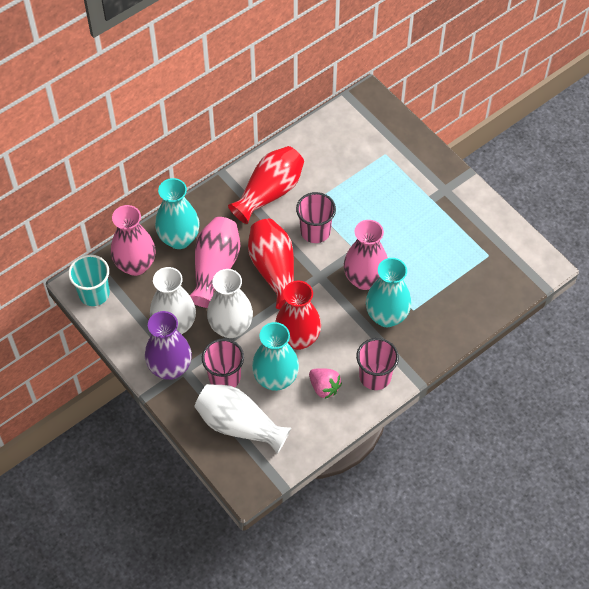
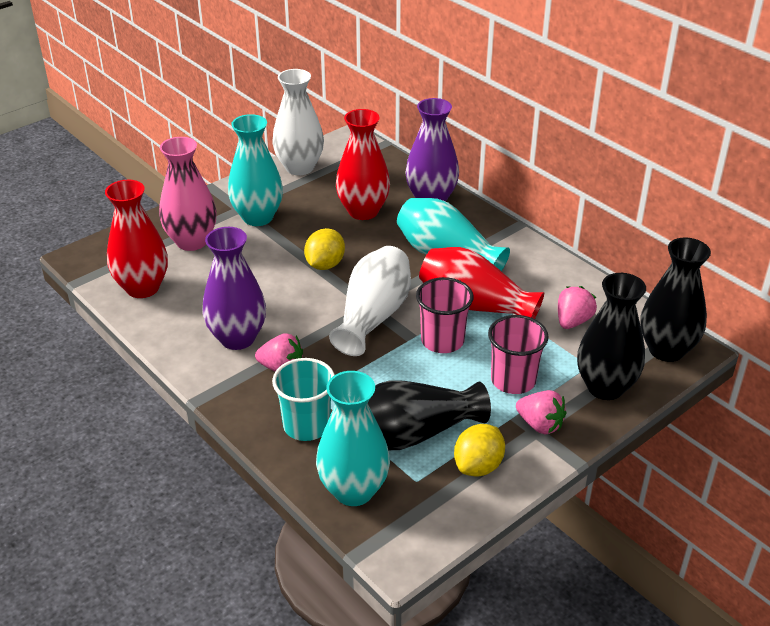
black vase: 0 -> 3
pink cup: 3 -> 2
pink strawberry: 1 -> 3
pink vase: 3 -> 1
purple vase: 1 -> 2
white vase: 3 -> 2
yellow lemon: 0 -> 2

